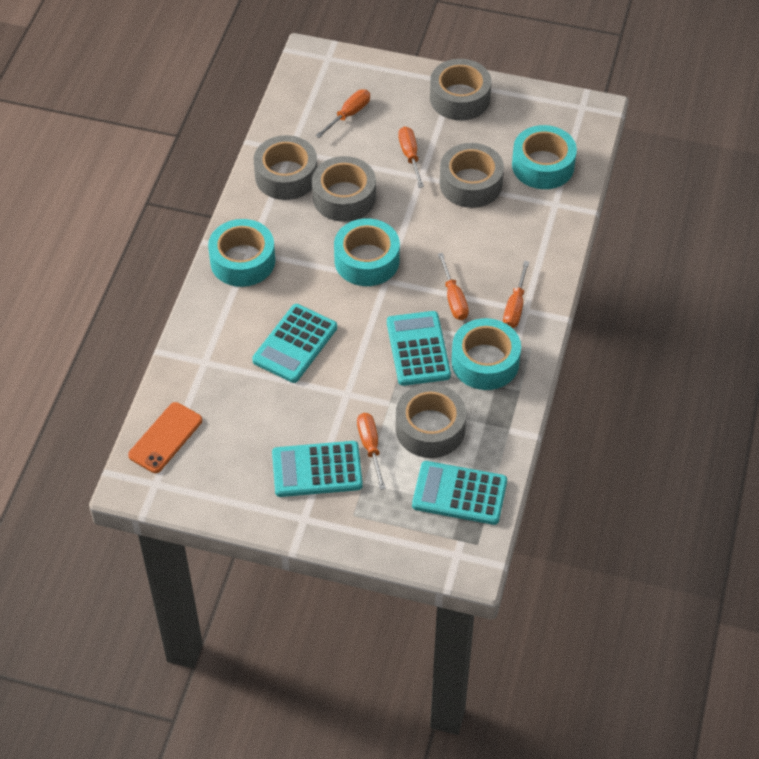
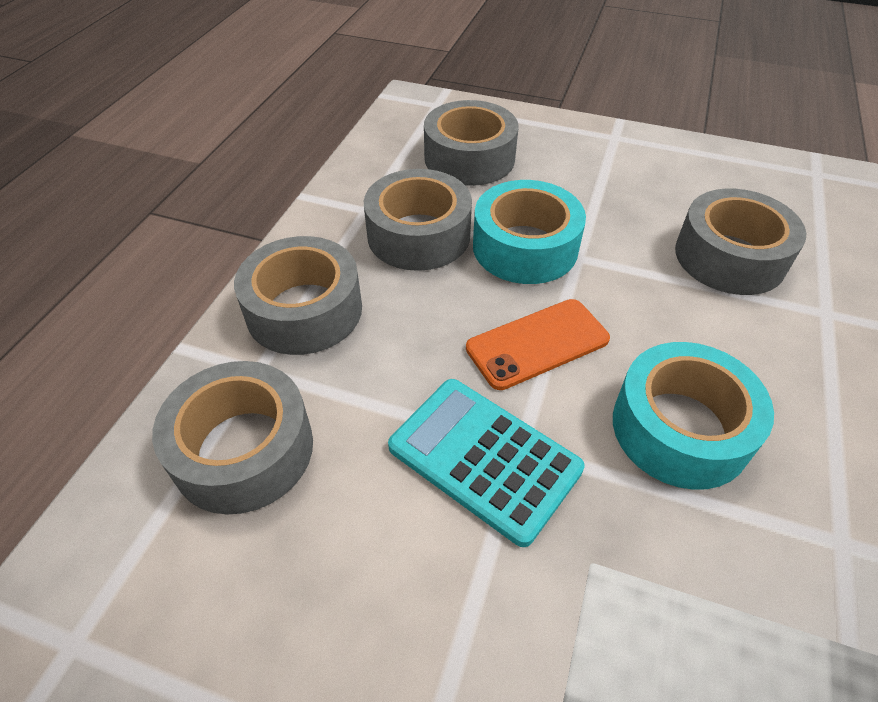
orange screwdriver: 5 -> 0
turquoise calculator: 4 -> 1
turquoise tape: 4 -> 2

